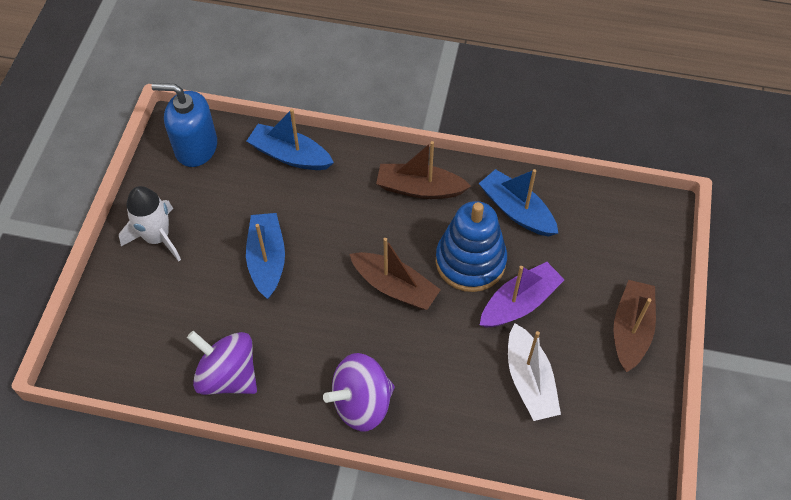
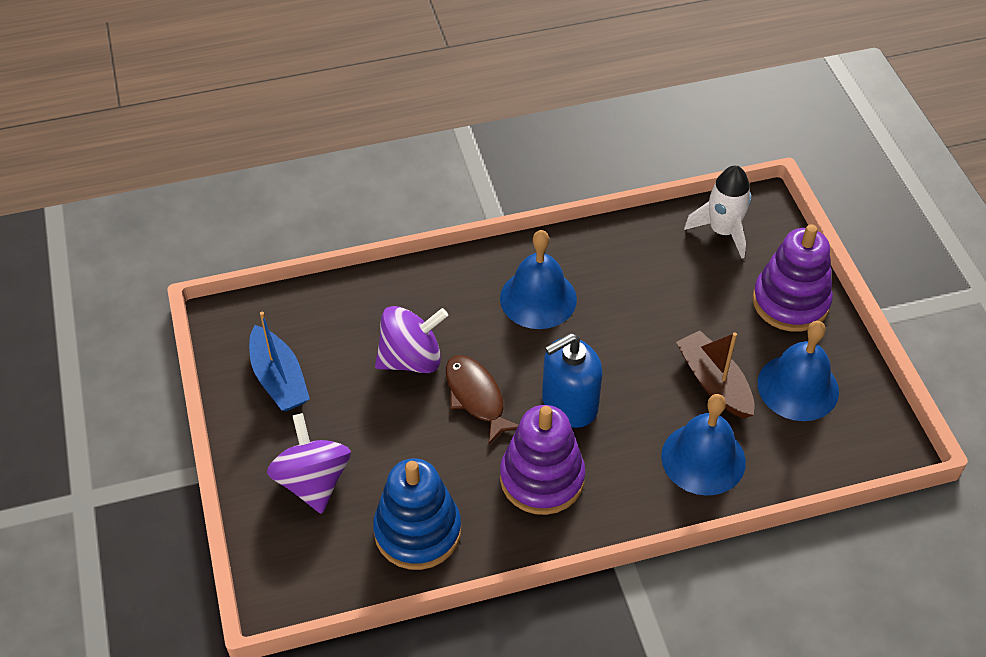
blue bell: 0 -> 3
blue boat: 3 -> 1
brown boat: 3 -> 1
brown fish: 0 -> 1
purple boat: 1 -> 0
purple stacking toy: 0 -> 2
white boat: 1 -> 0

